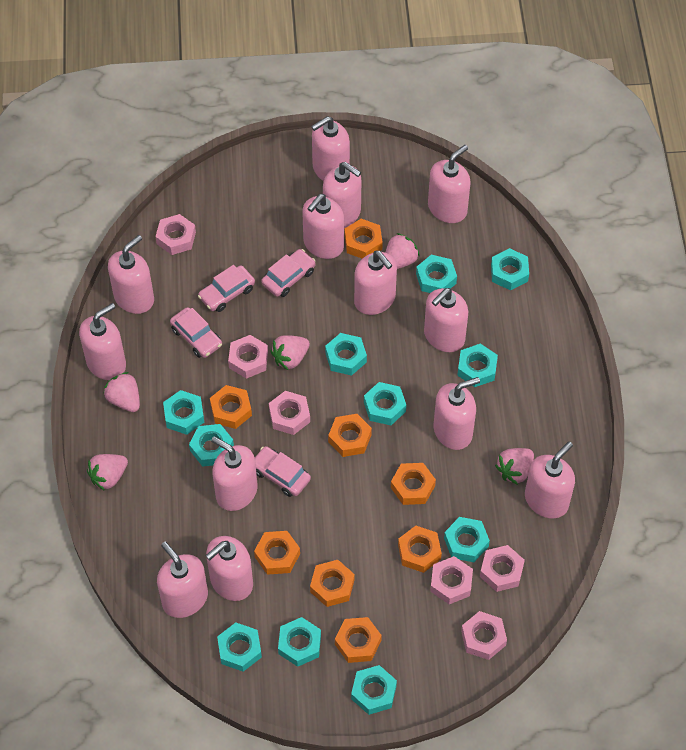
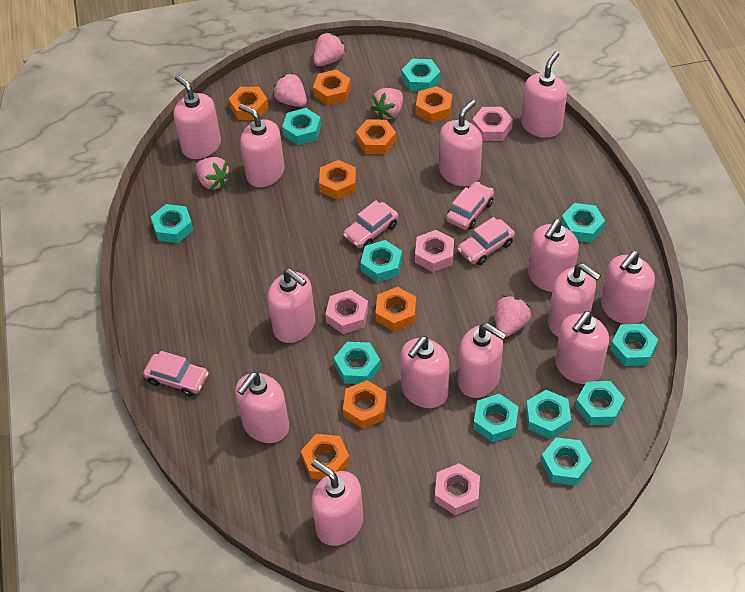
pink nut: 6 -> 4

